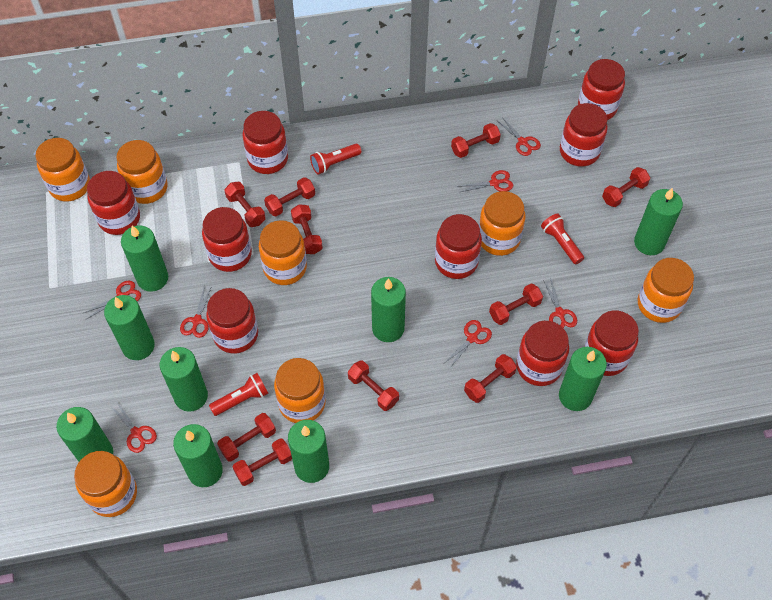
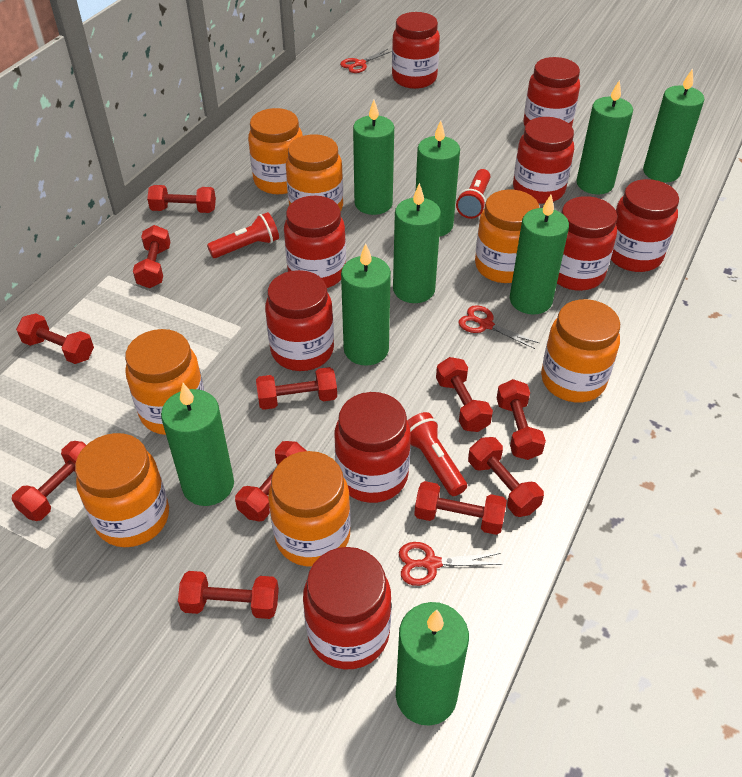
red dumbbell: 10 -> 11
red scissors: 7 -> 3

